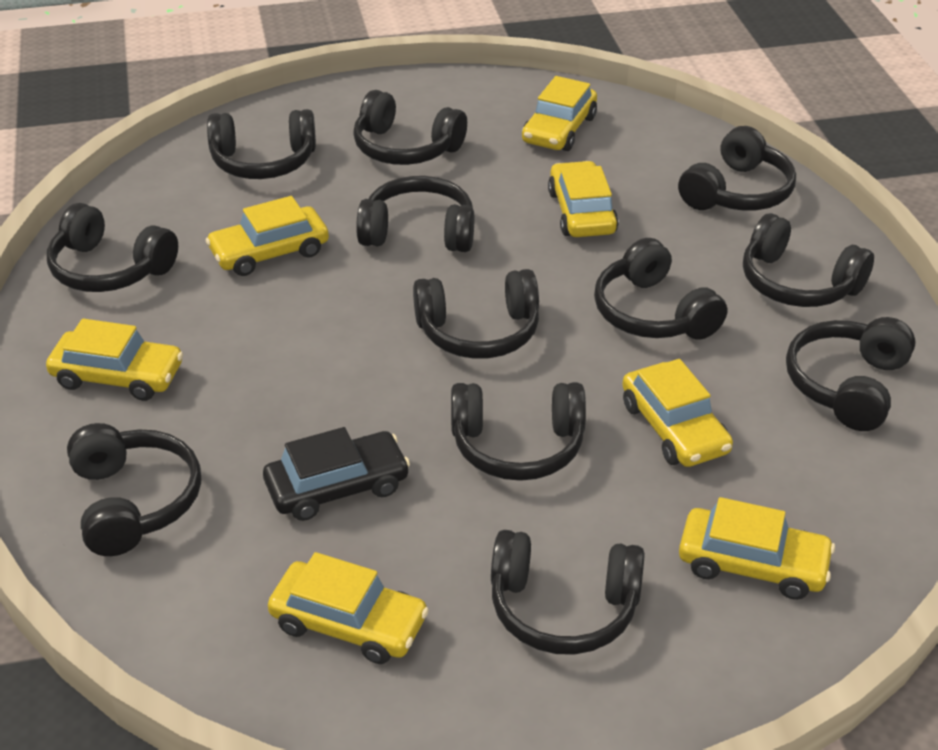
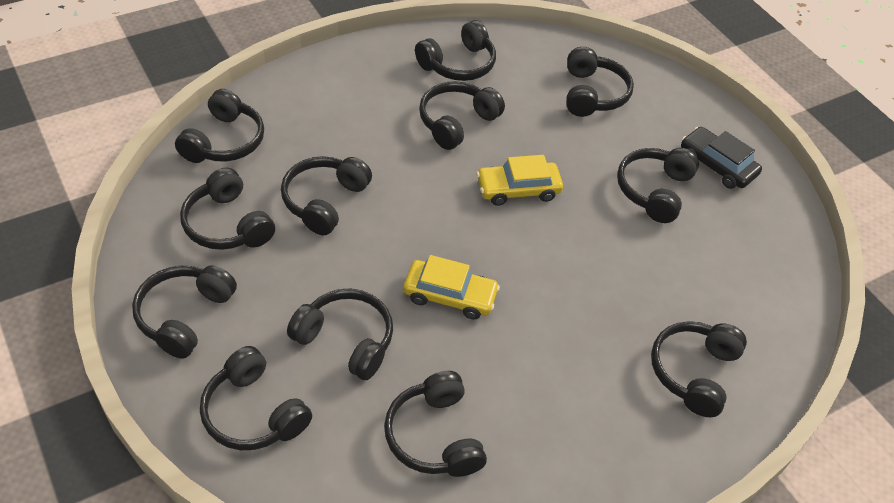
yellow car: 7 -> 2

